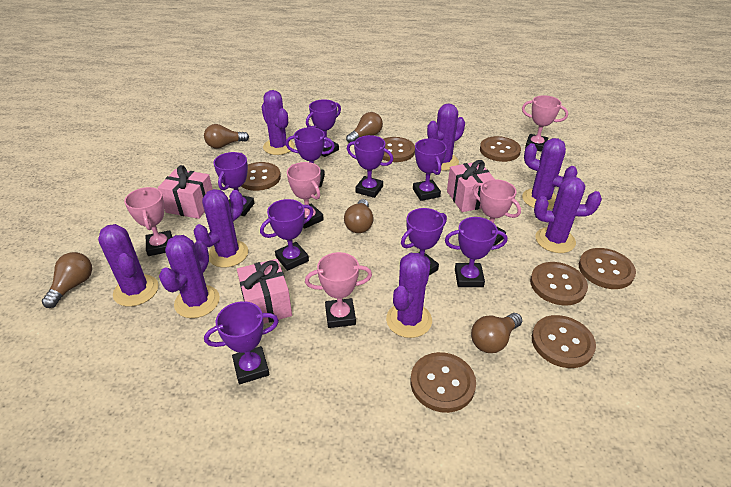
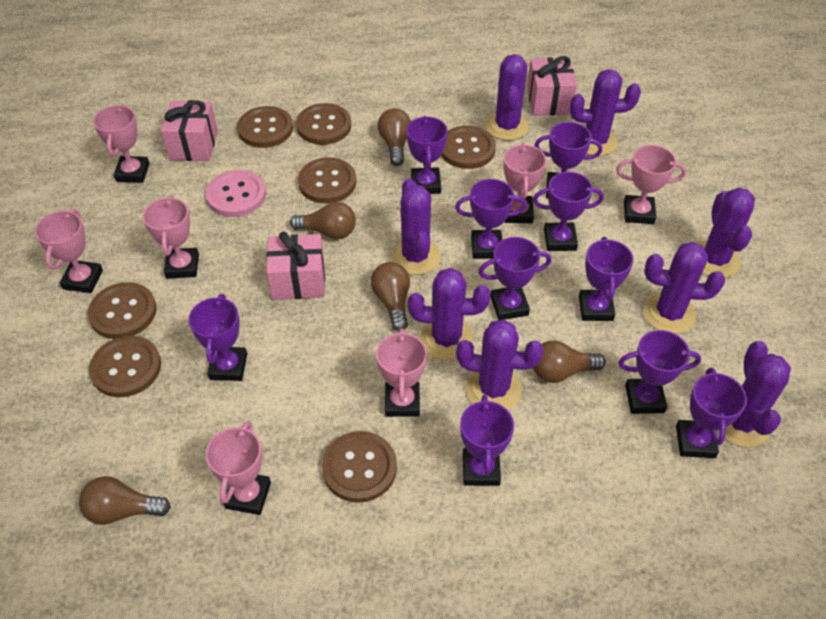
pink button: 0 -> 1
pink trophy: 5 -> 7
purple trophy: 9 -> 10

